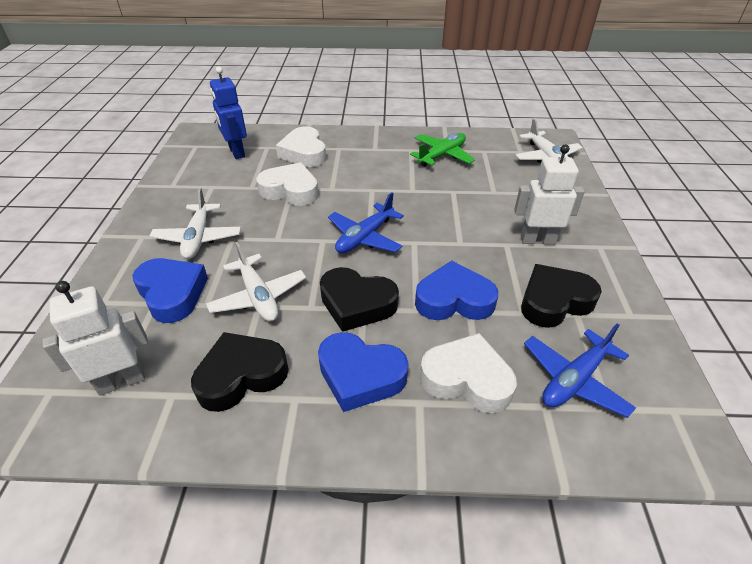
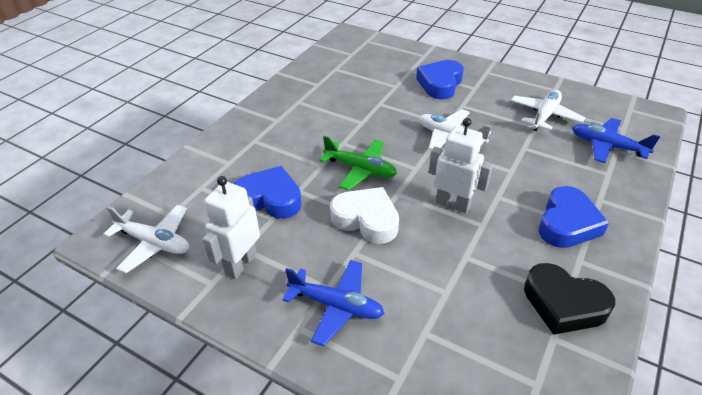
black heart: 3 -> 1
blue robot: 1 -> 0
white heart: 3 -> 1

